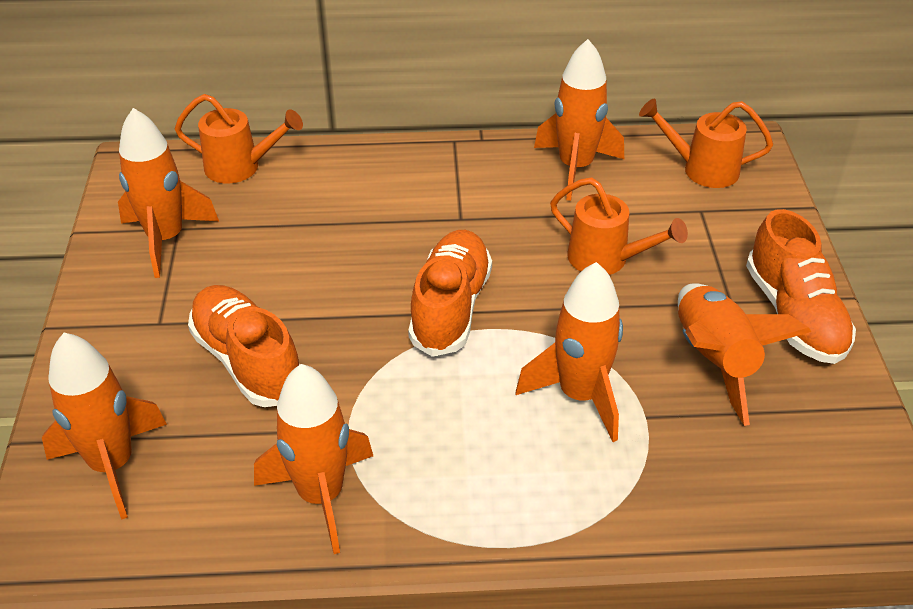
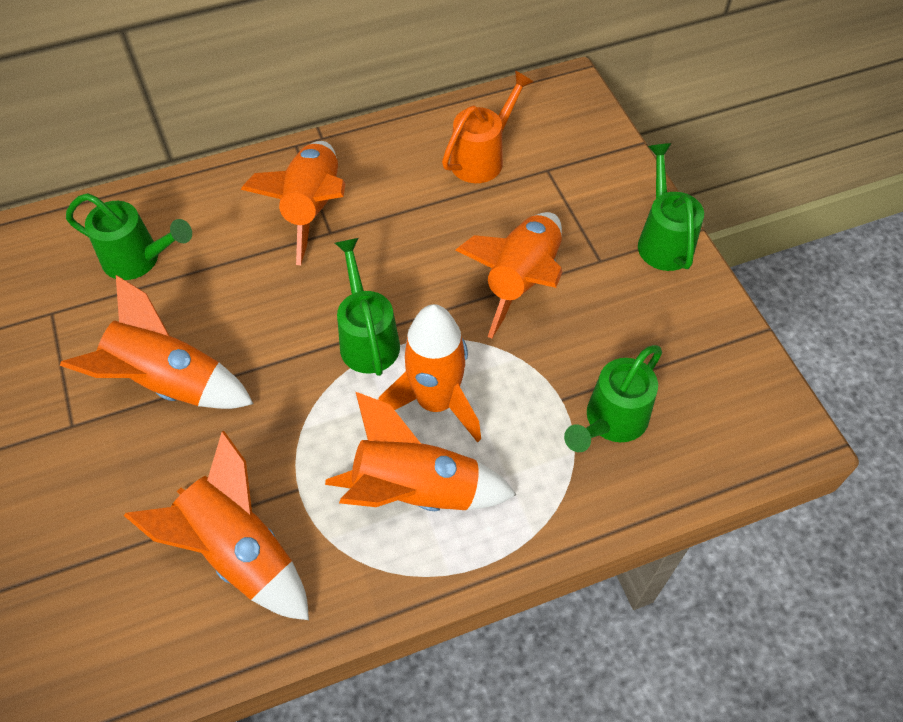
green watering can: 0 -> 4
orange shoe: 3 -> 0
orange watering can: 3 -> 1

